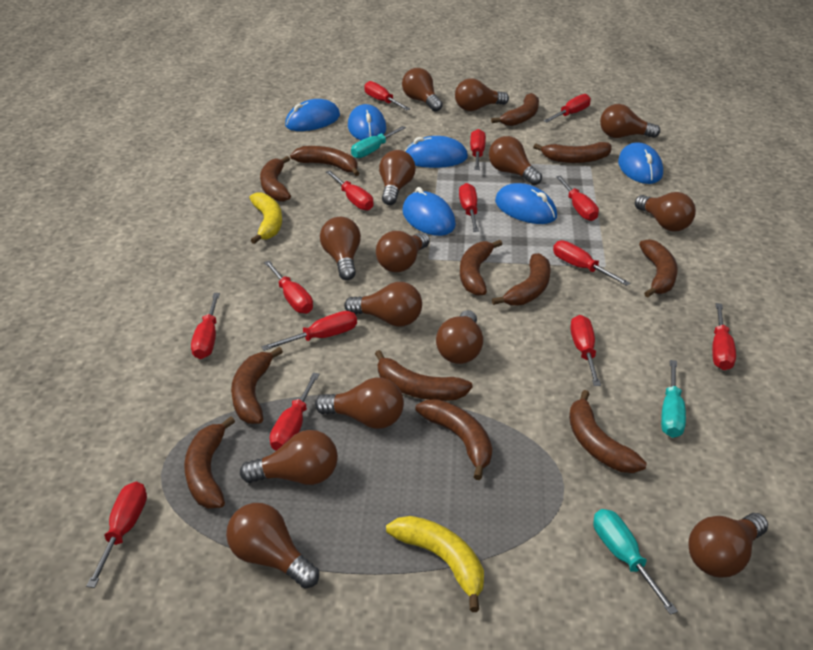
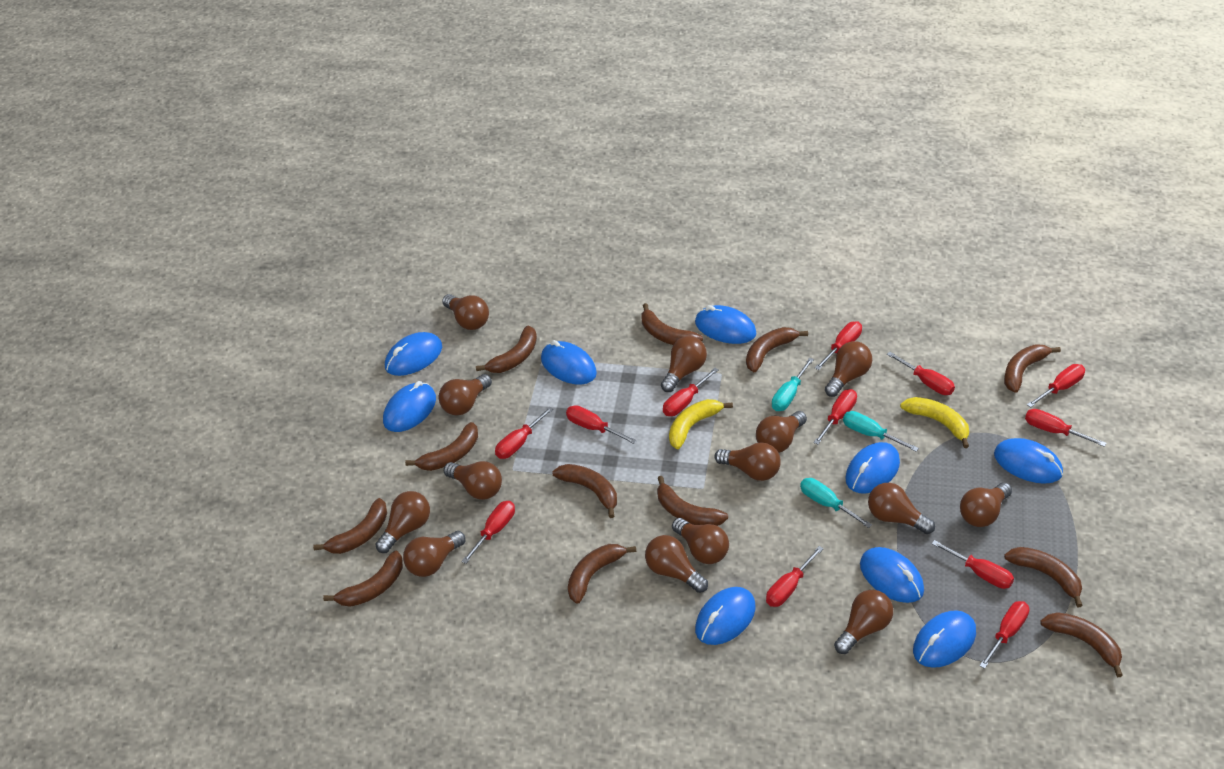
blue mouse: 6 -> 9
red screwdriver: 14 -> 12

